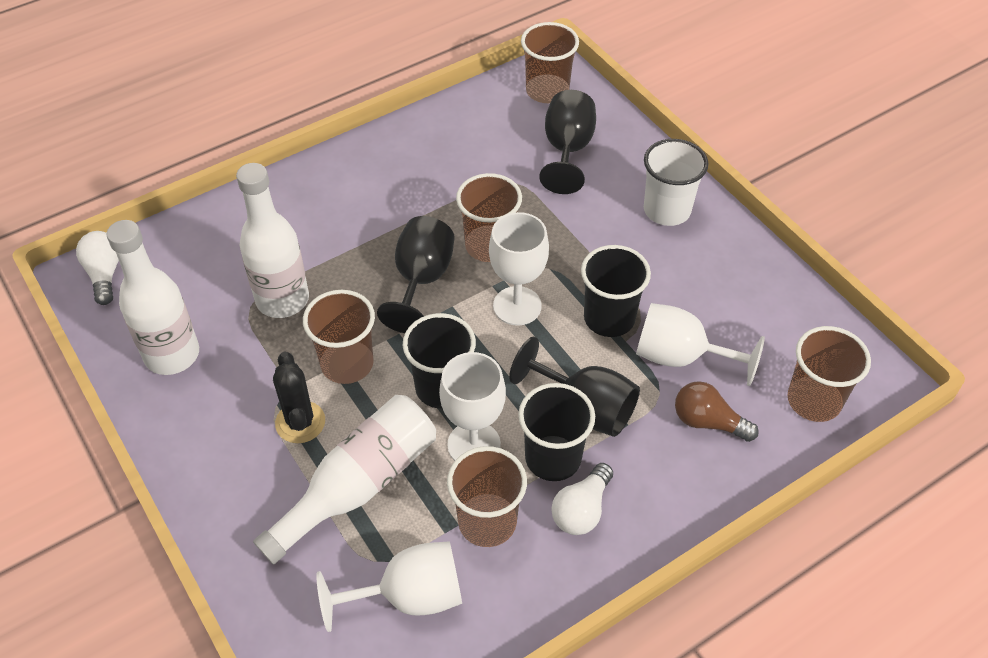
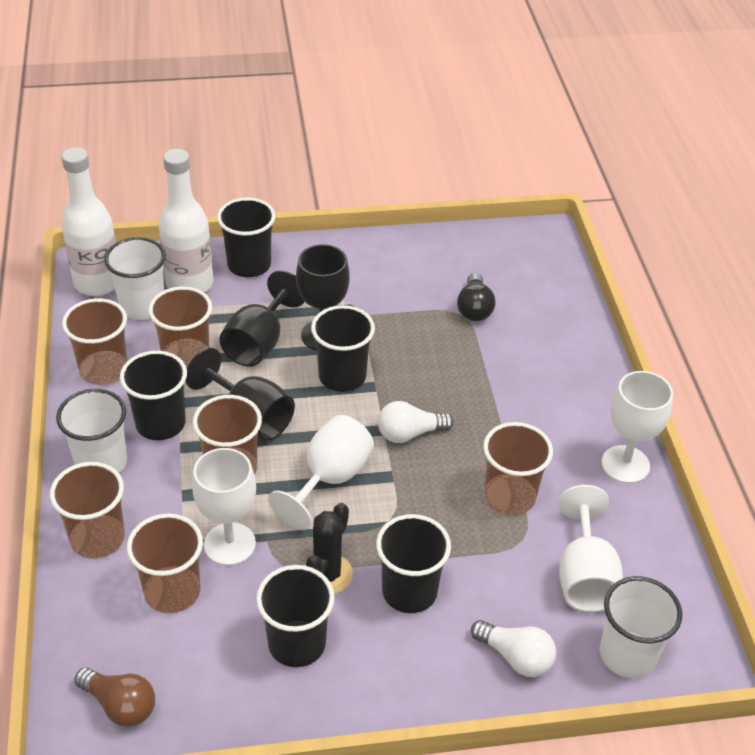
black cup: 3 -> 5
black light bulb: 0 -> 1
brown cup: 5 -> 6
white bottle: 3 -> 2
white cup: 1 -> 3

